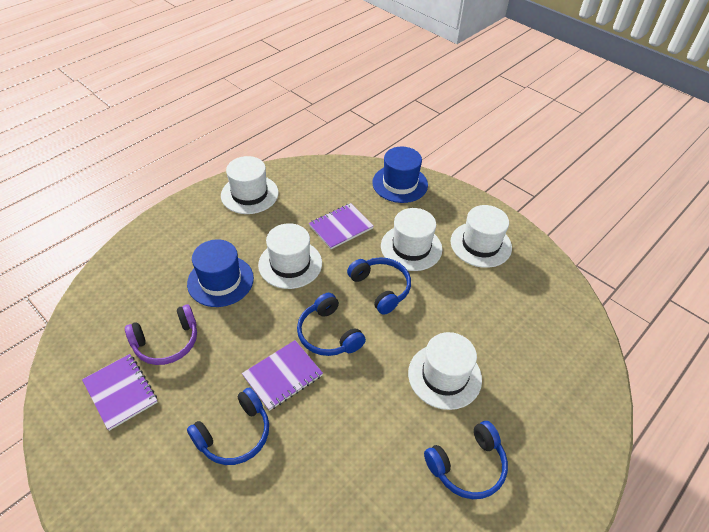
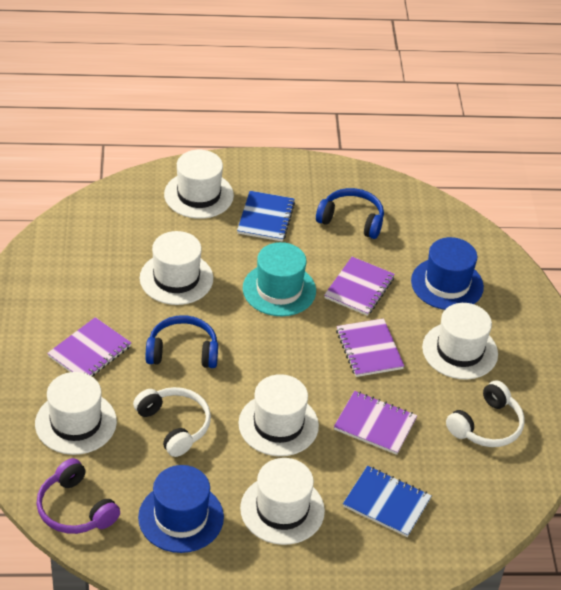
blue headphones: 4 -> 2
blue notebook: 0 -> 2
purple notebook: 3 -> 4
turquoise hat: 0 -> 1
white hat: 5 -> 6
white headphones: 0 -> 2

